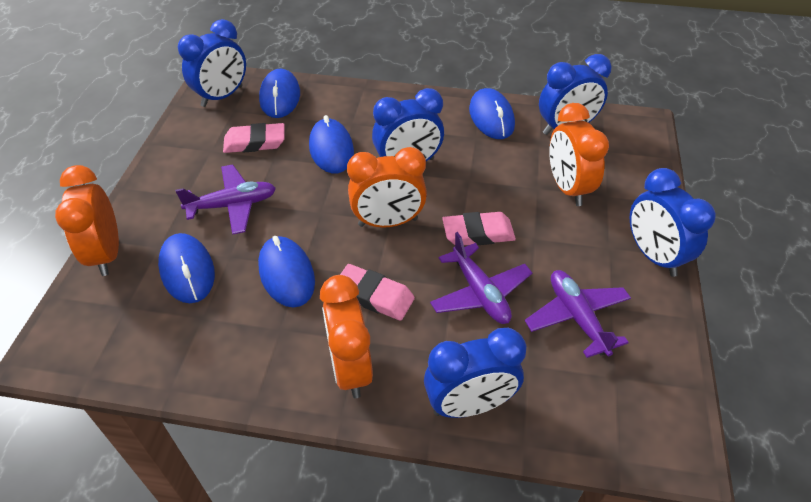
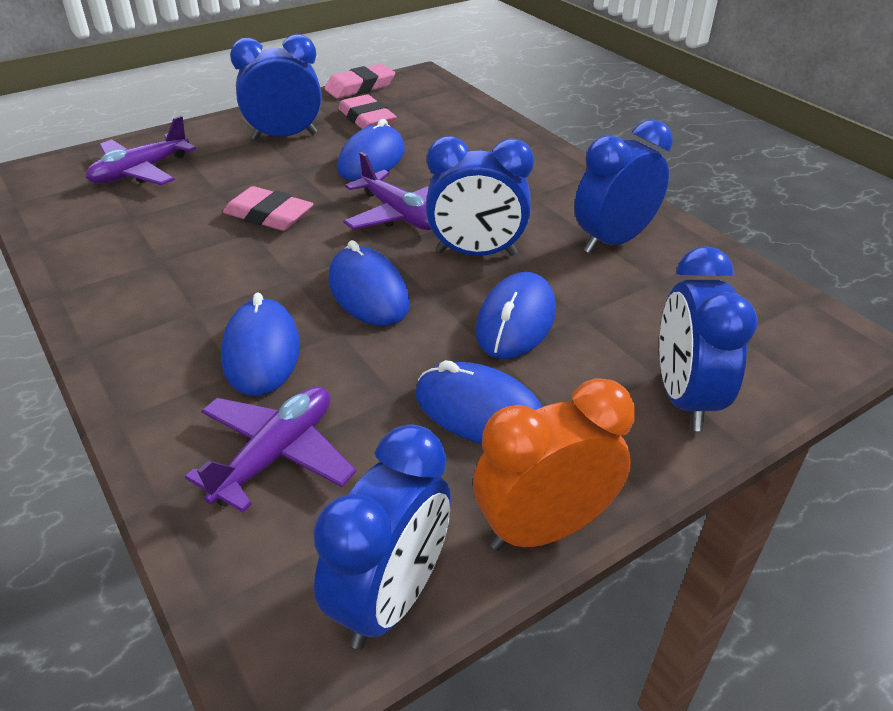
orange clock: 4 -> 1

